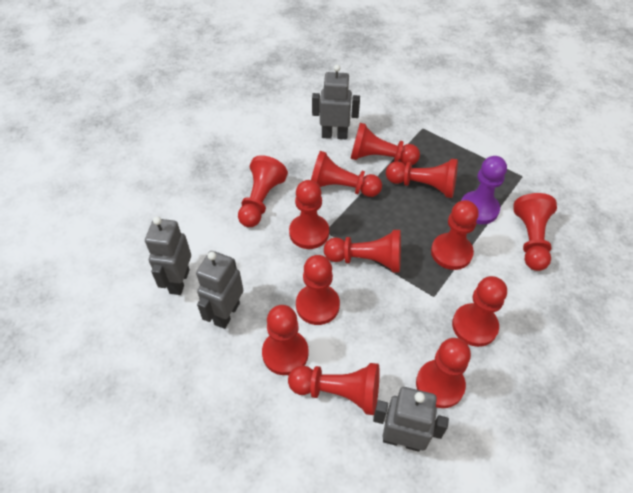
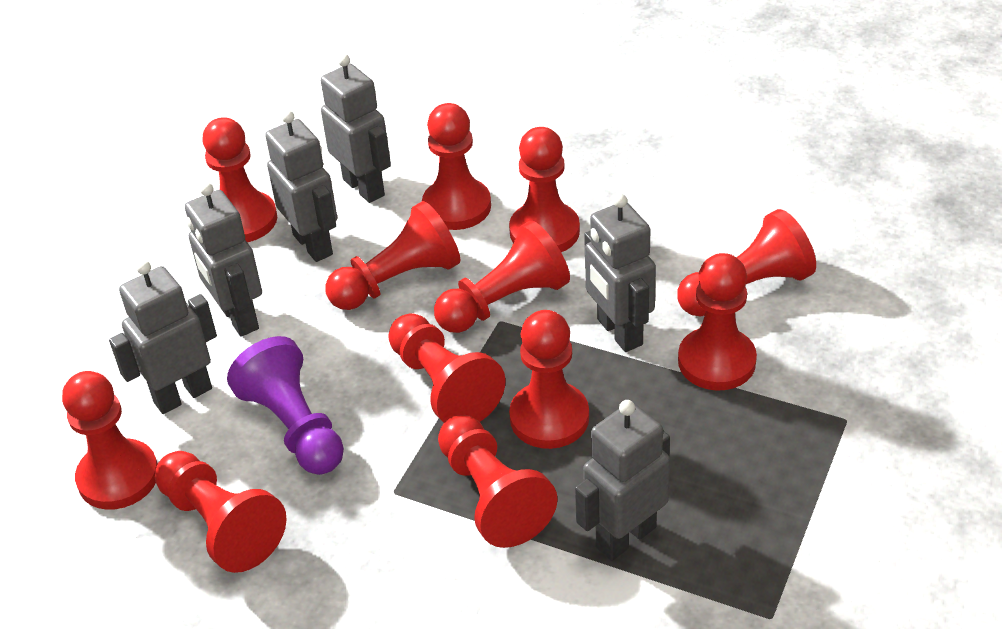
grey robot: 4 -> 6
red pawn: 13 -> 12

